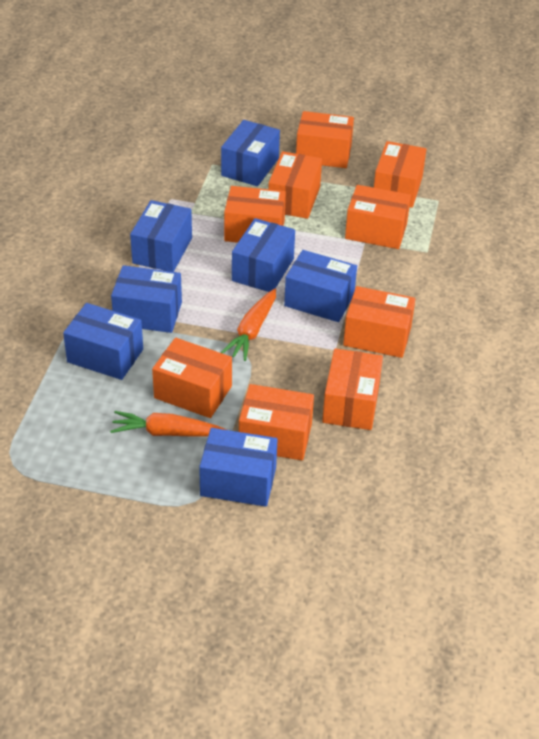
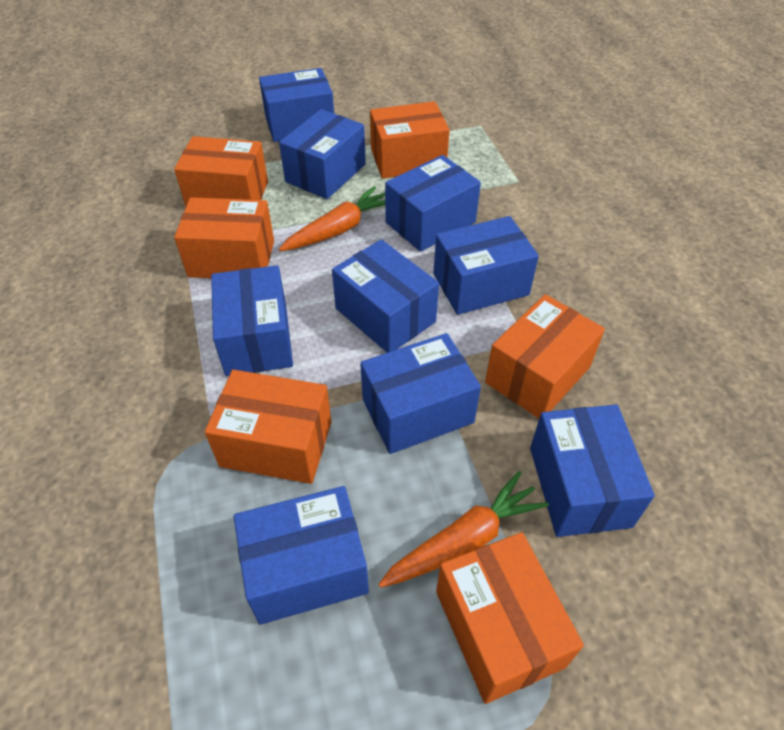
blue box: 7 -> 9
orange box: 9 -> 6

